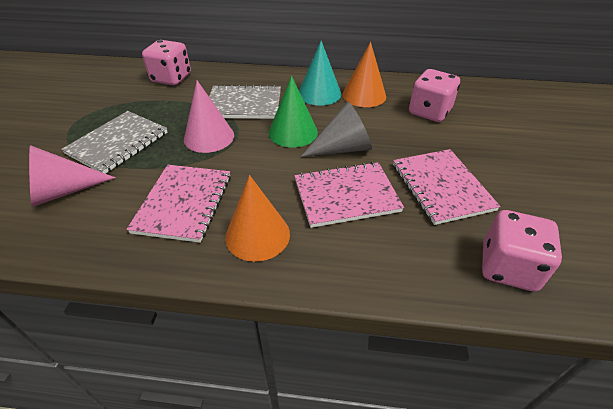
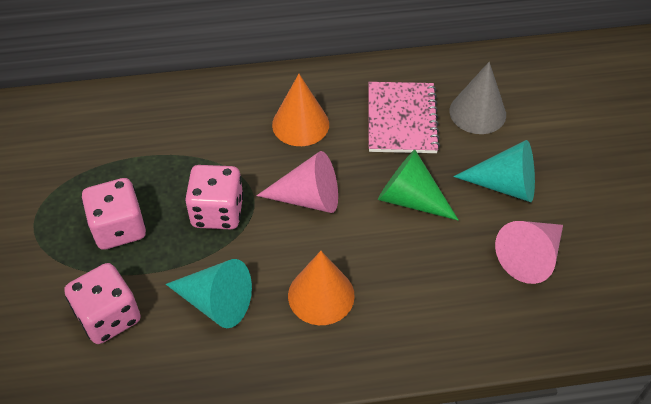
grey notebook: 2 -> 0
pink notebook: 3 -> 1
turquoise cone: 1 -> 2

